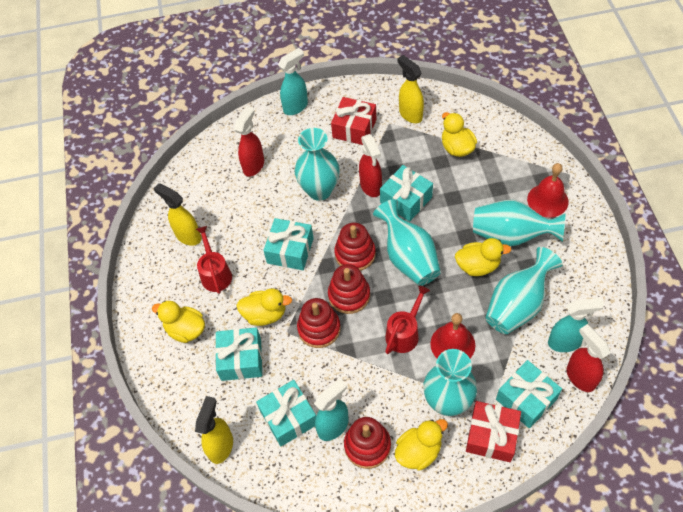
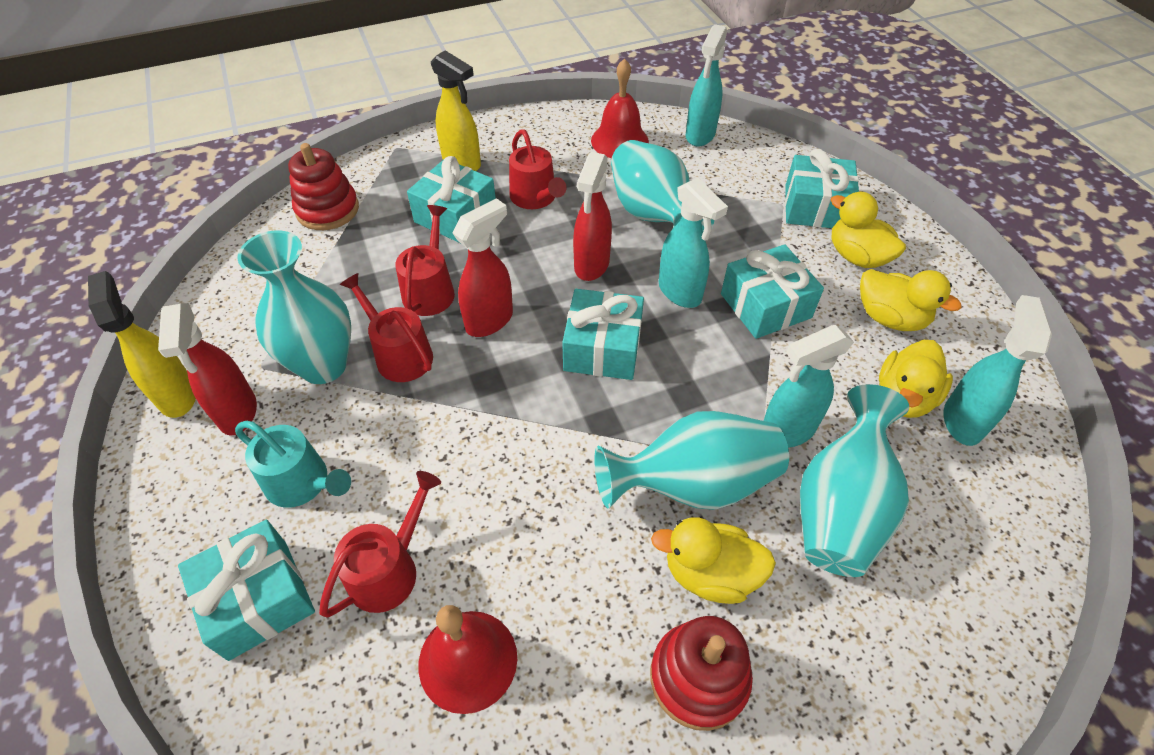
red gift: 2 -> 0
red stacking toy: 4 -> 2
red watering can: 2 -> 4
turquoise spray bottle: 3 -> 4
turquoise vase: 5 -> 4
turquoise watering can: 0 -> 1
yellow duck: 5 -> 4
yellow spray bottle: 3 -> 2

